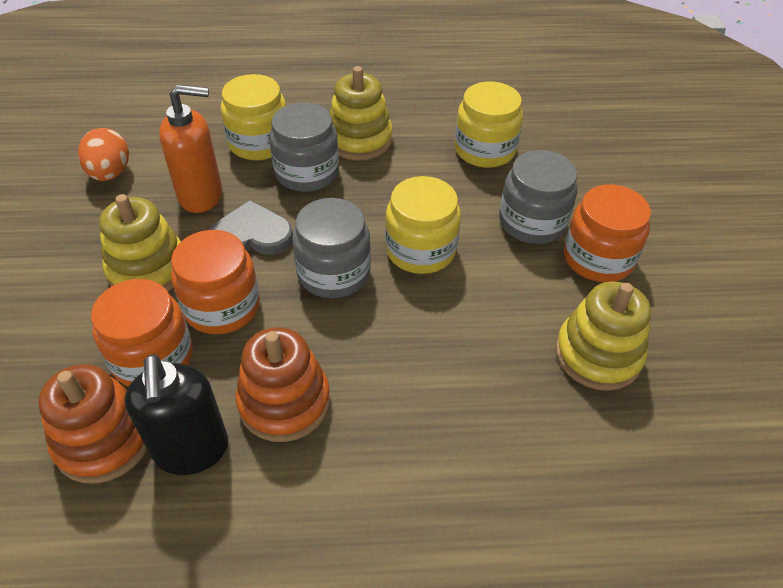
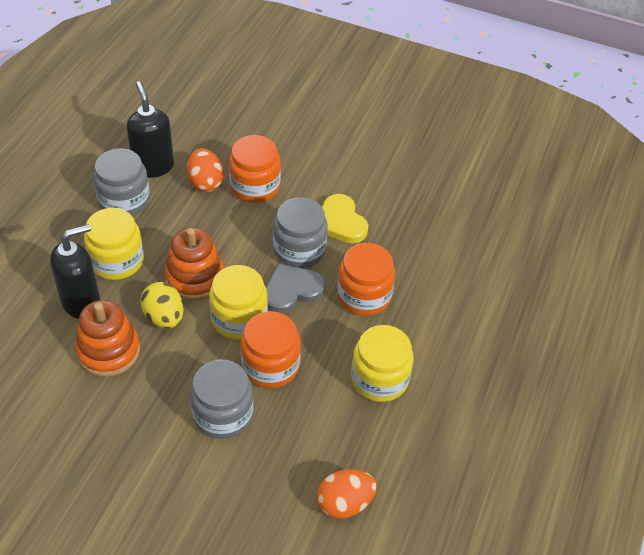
black soap dispenser: 1 -> 2
orange egg: 1 -> 2
orange soap dispenser: 1 -> 0
yellow egg: 0 -> 1
yellow heart: 0 -> 1
yellow stacking toy: 3 -> 0

